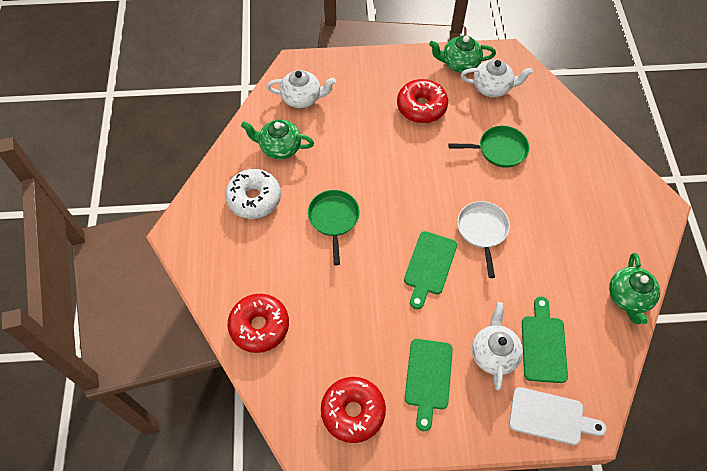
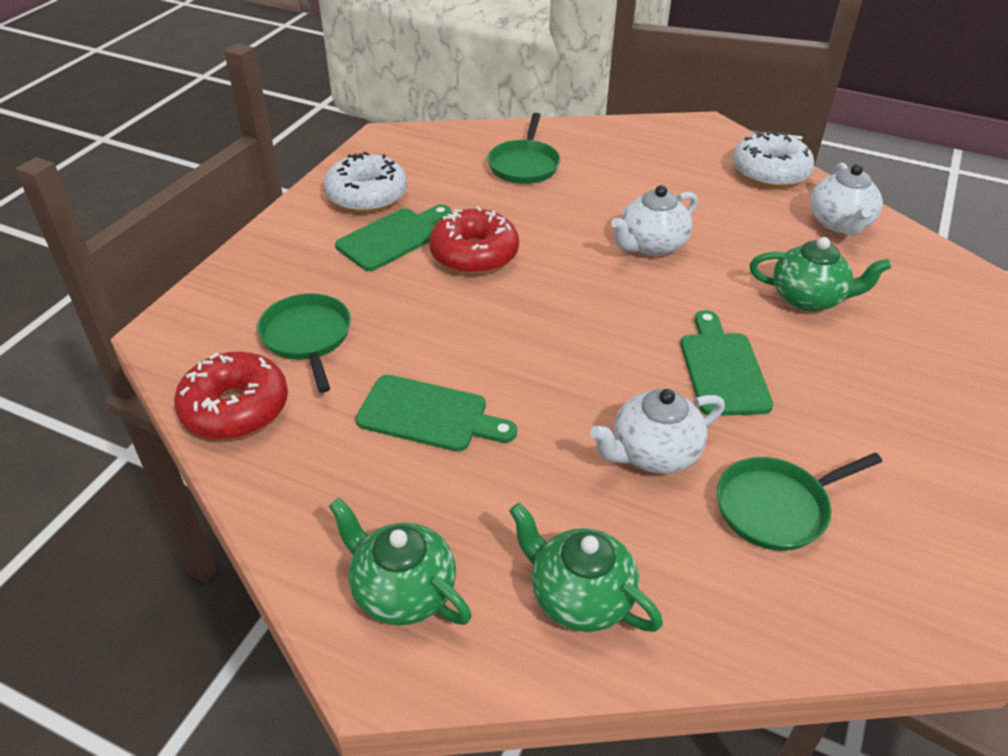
green pan: 2 -> 3
red donut: 3 -> 2
white cutting board: 1 -> 0
white donut: 1 -> 2
white pan: 1 -> 0

